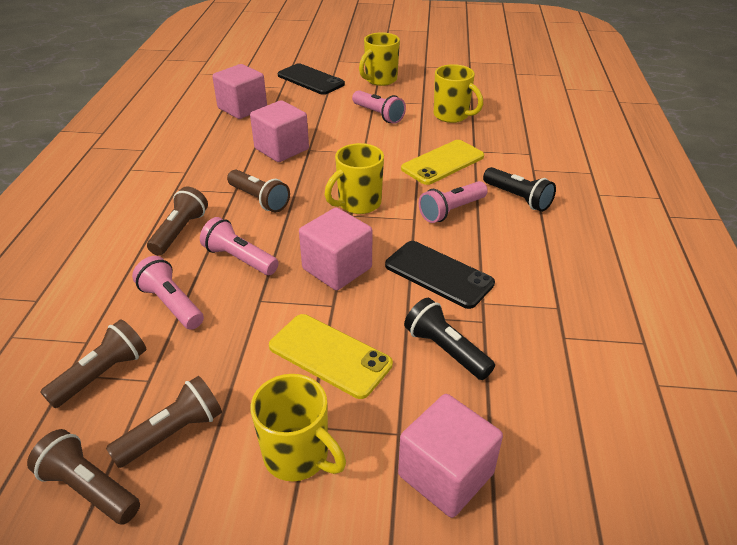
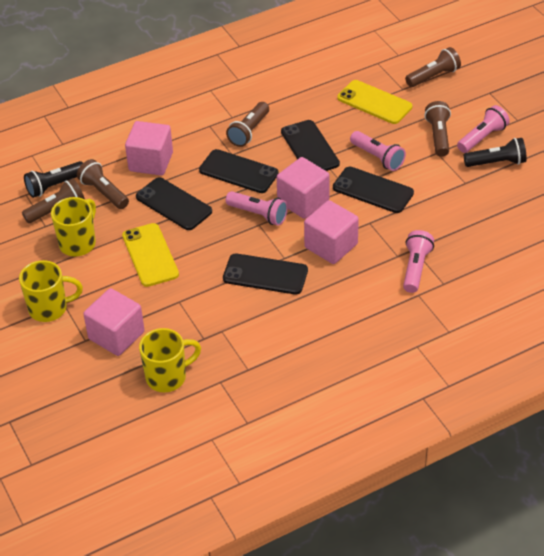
black phone: 2 -> 5
yellow mug: 4 -> 3

